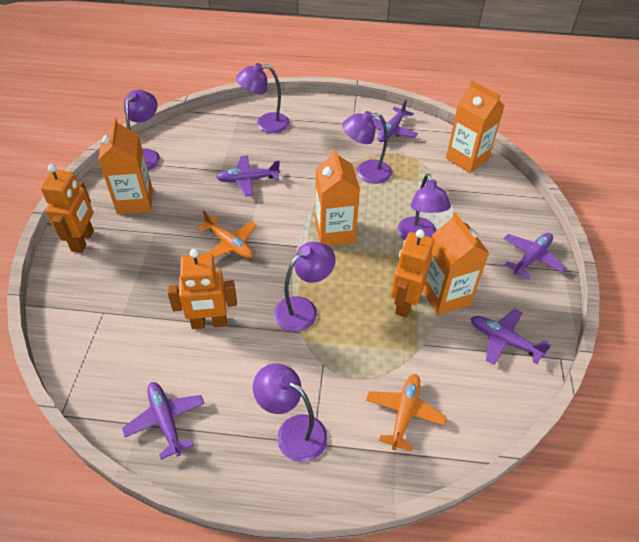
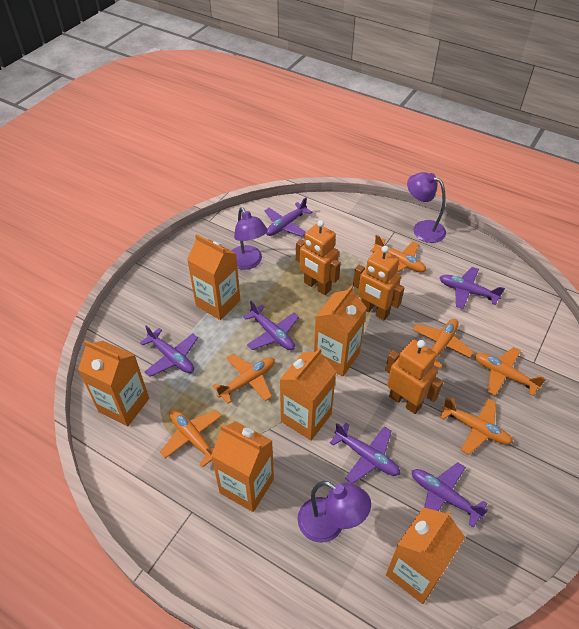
orange carton: 4 -> 6
orange plane: 2 -> 6
purple lamp: 6 -> 3
purple plane: 5 -> 6

